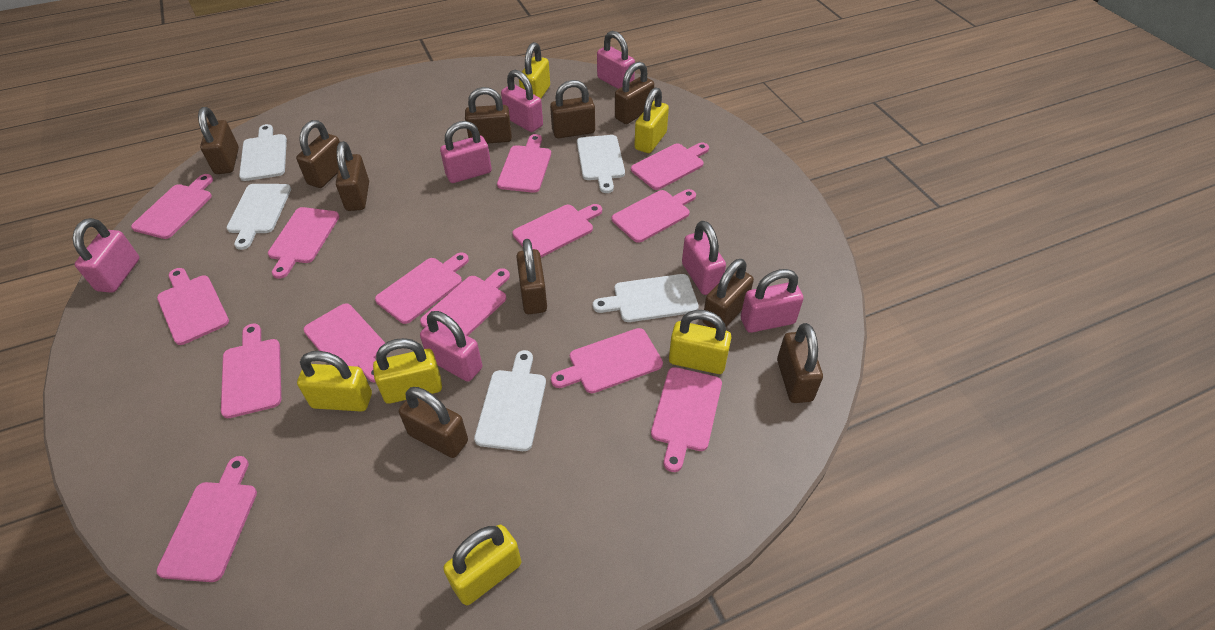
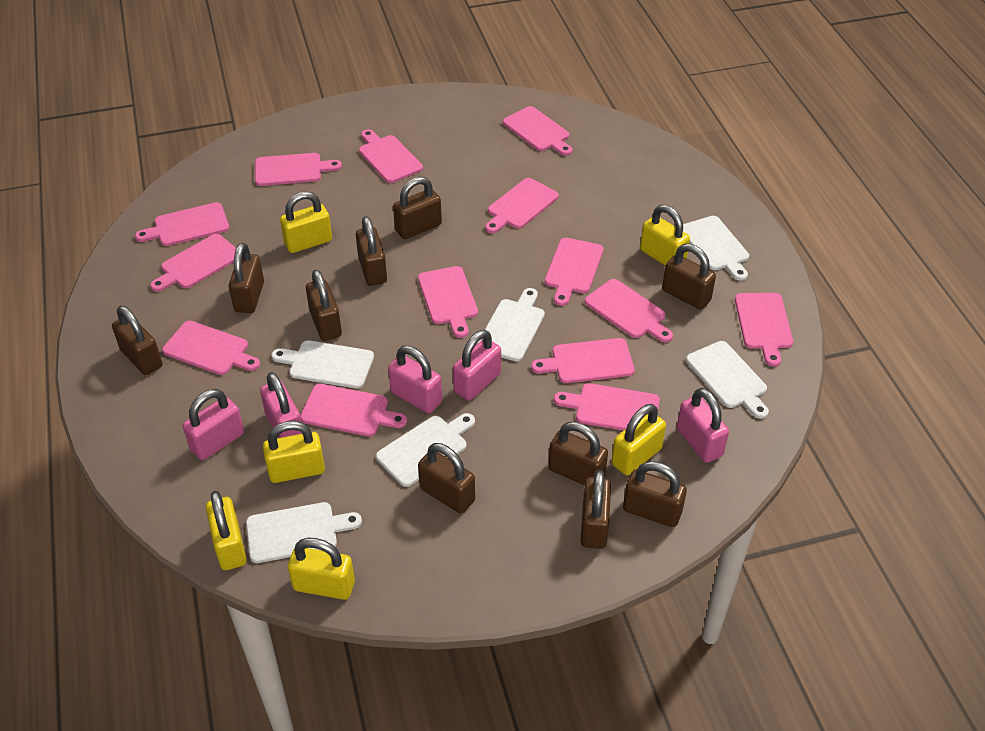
pink padlock: 7 -> 5
white cutting board: 5 -> 6

